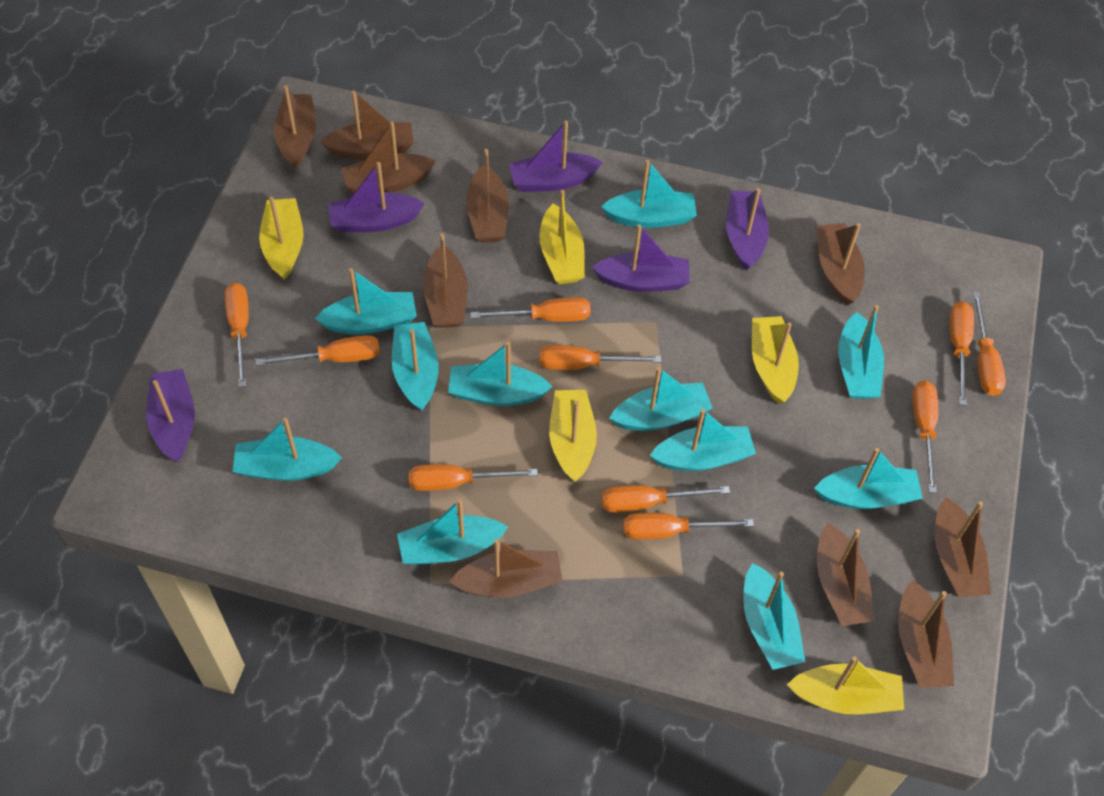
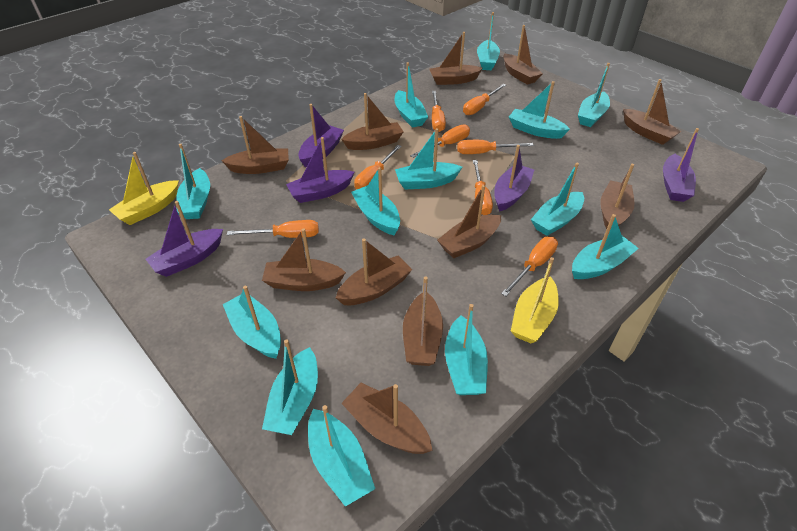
brown boat: 10 -> 11
orange screwdriver: 10 -> 8
turquoise boat: 11 -> 13
yellow boat: 5 -> 2

